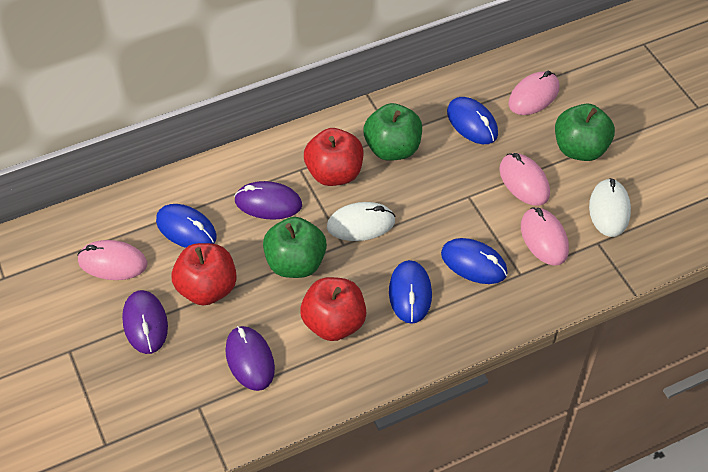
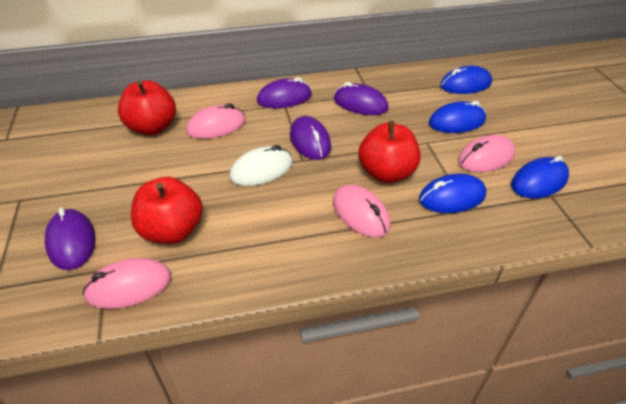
green apple: 3 -> 0
purple mouse: 3 -> 4
white mouse: 2 -> 1

